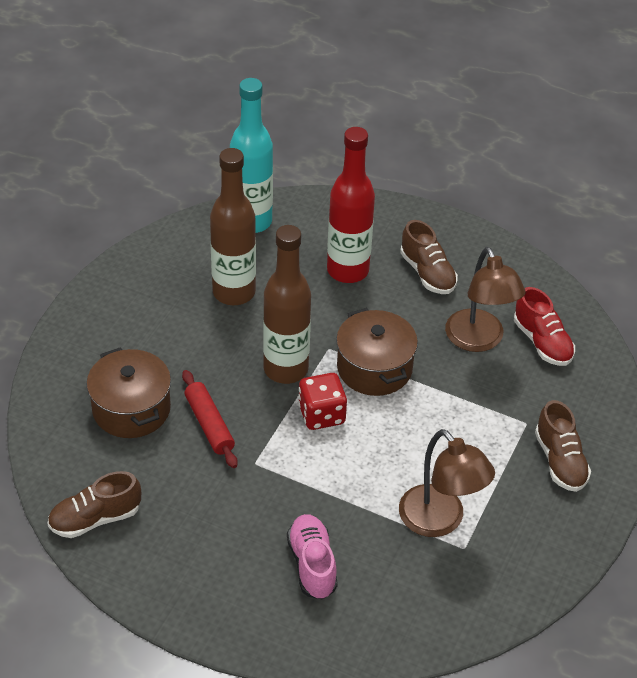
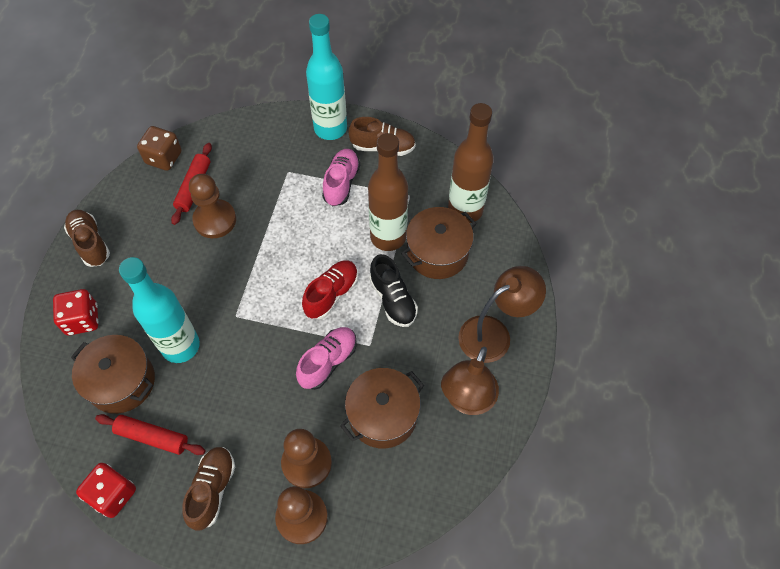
black shoe: 0 -> 1
brown dice: 0 -> 1
brown pawn: 0 -> 3
brown pot: 2 -> 3
pink shoe: 1 -> 2
red bottle: 1 -> 0
red dice: 1 -> 2
red rolling pin: 1 -> 2
turquoise bottle: 1 -> 2

